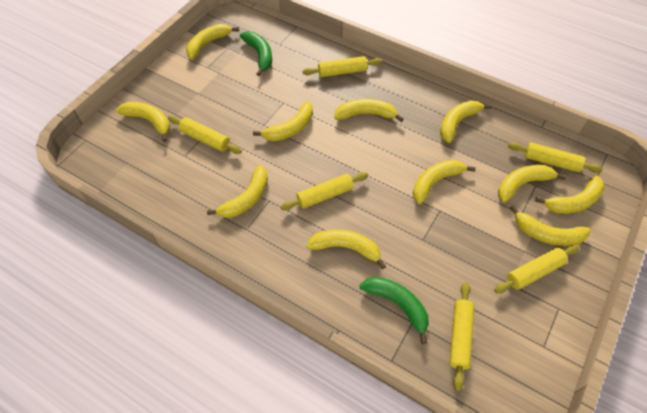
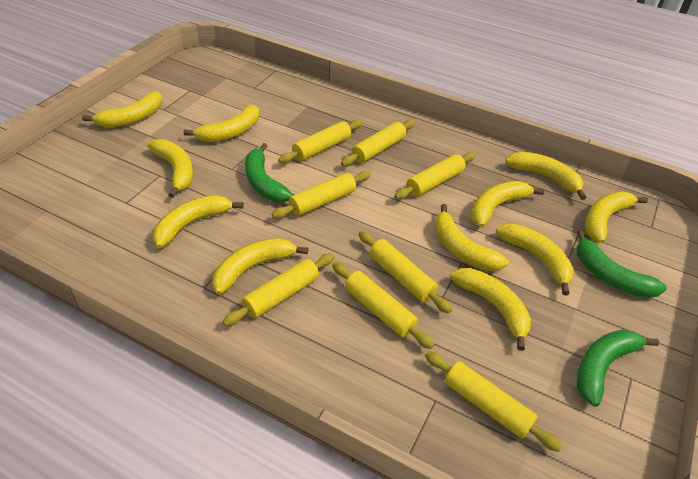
green banana: 2 -> 3
yellow rolling pin: 6 -> 8

